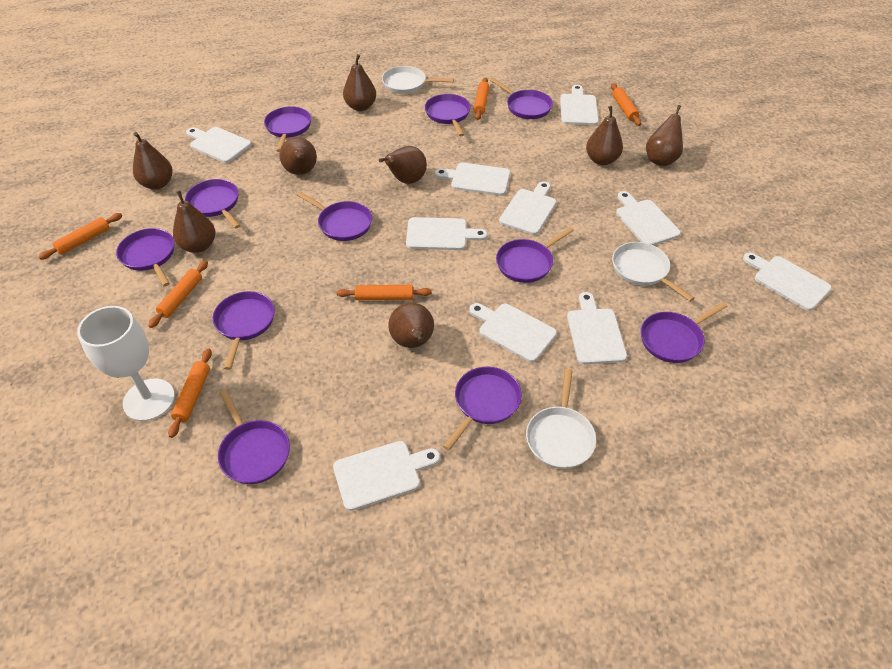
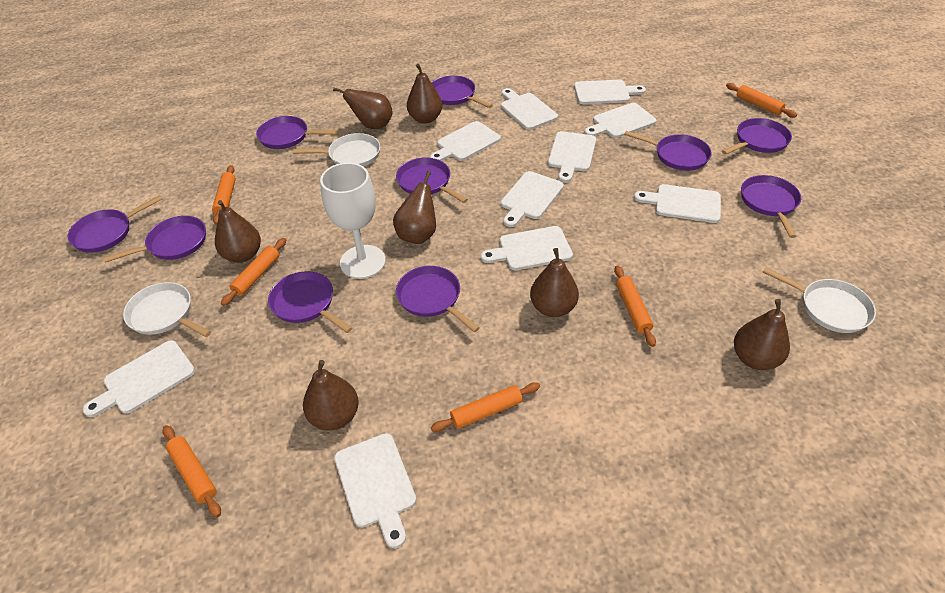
brown pear: 8 -> 7
purple pan: 11 -> 10

